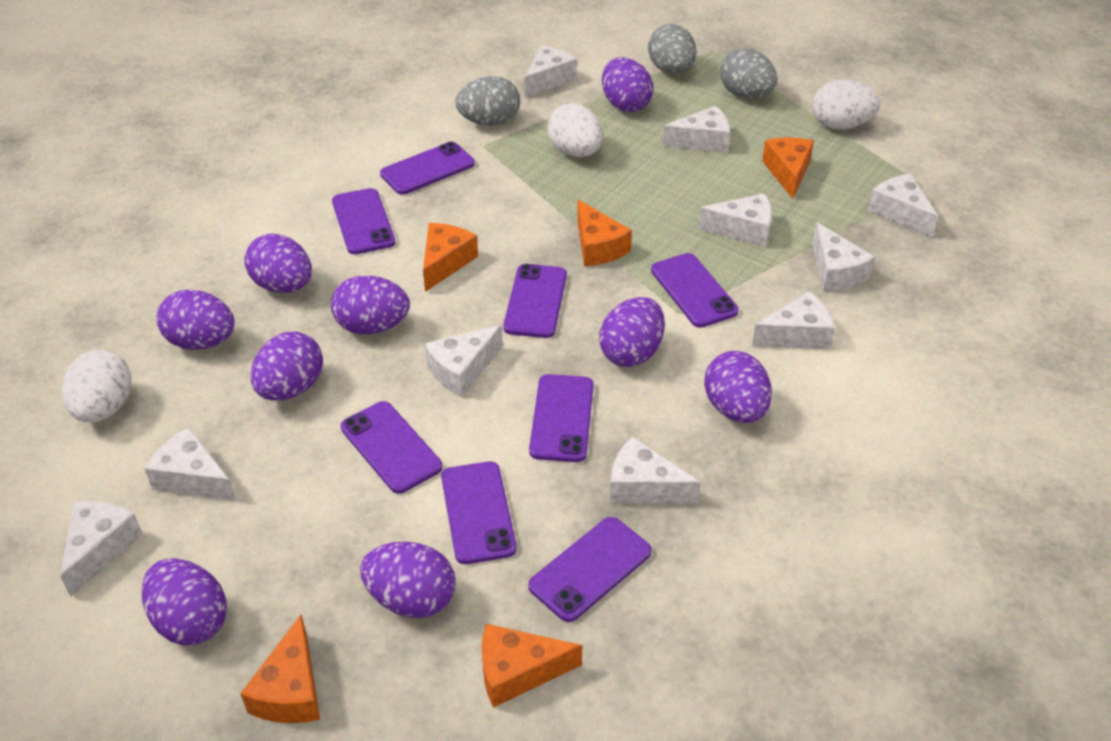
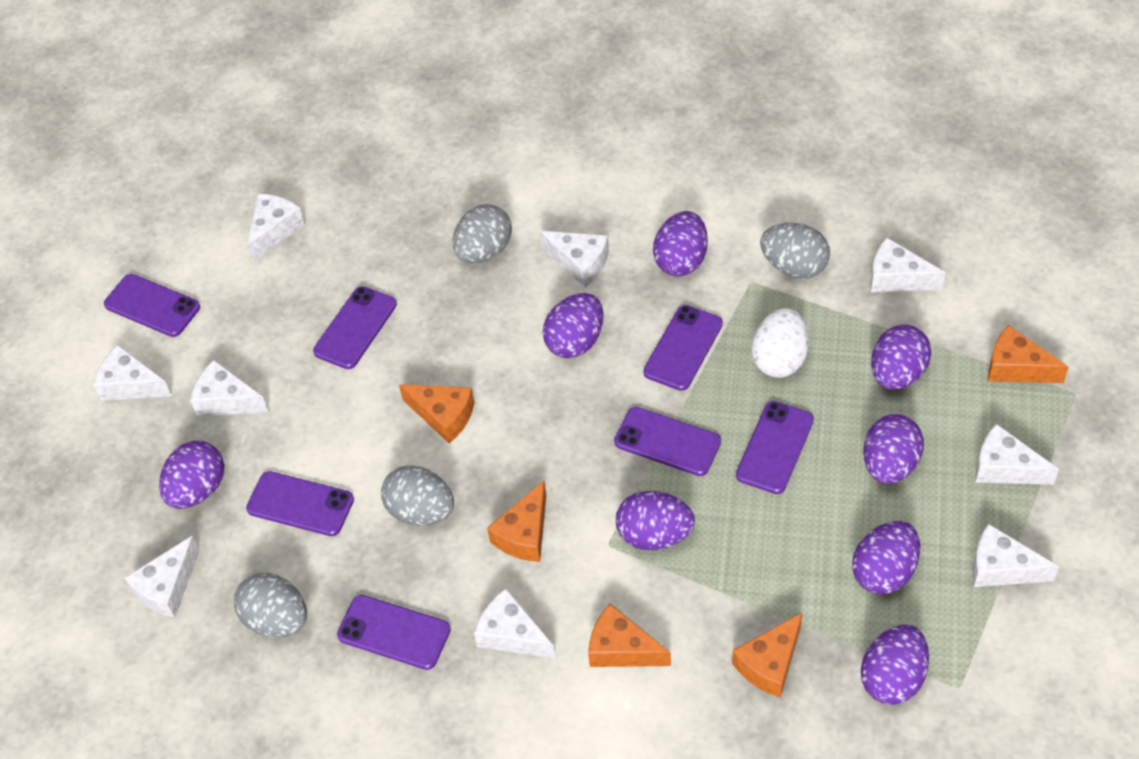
grey egg: 3 -> 4
purple egg: 9 -> 8
purple phone: 8 -> 7
white cheese: 10 -> 9
white egg: 3 -> 1

